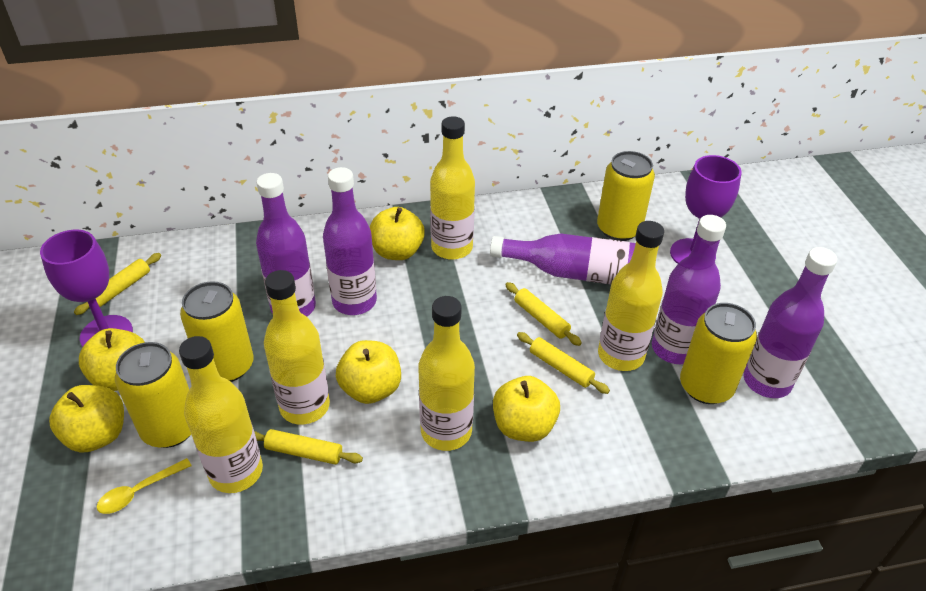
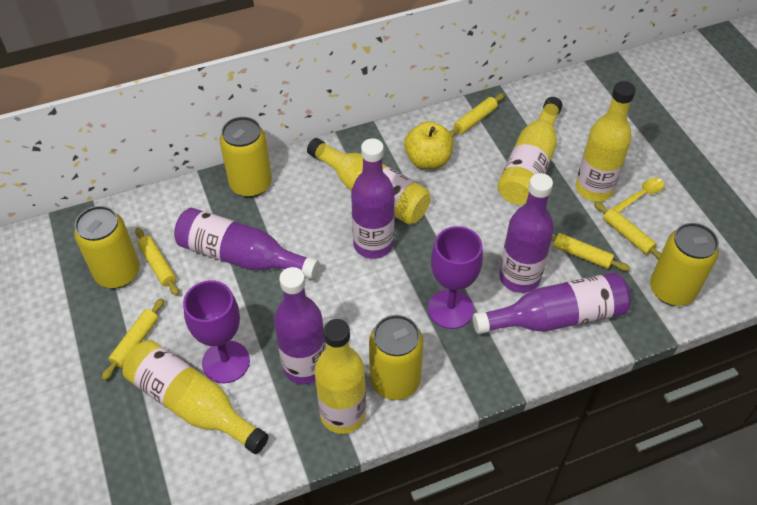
yellow apple: 5 -> 1
yellow rolling pin: 4 -> 5

